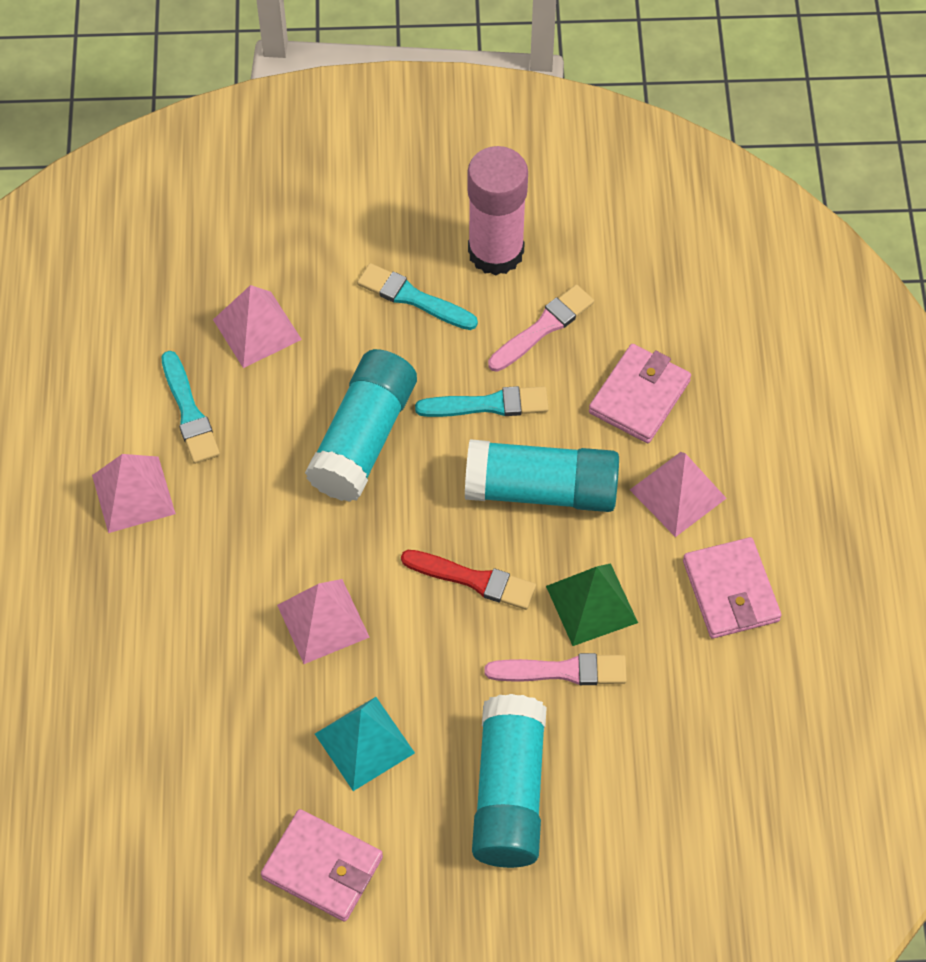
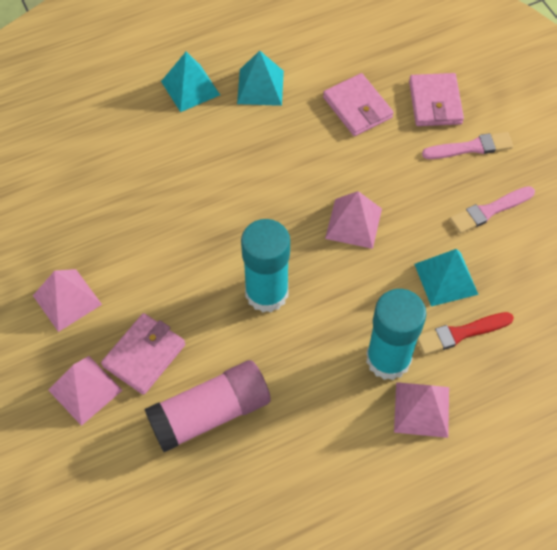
green pyramid: 1 -> 0
turquoise brush: 3 -> 0
turquoise glue stick: 3 -> 2
turquoise pyramid: 1 -> 3

